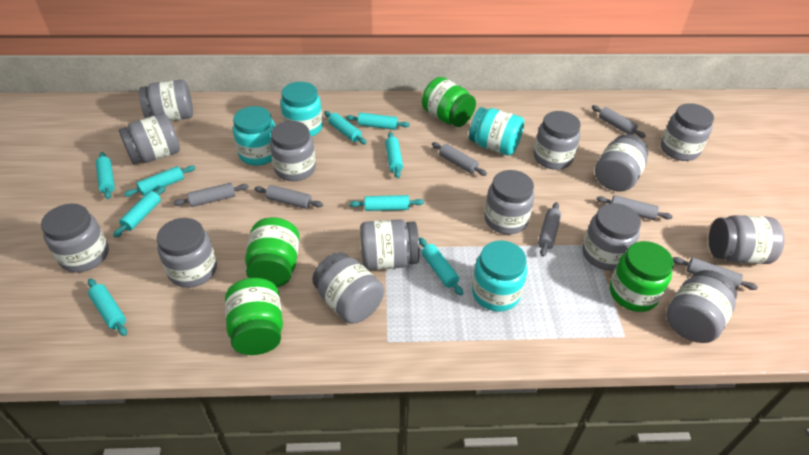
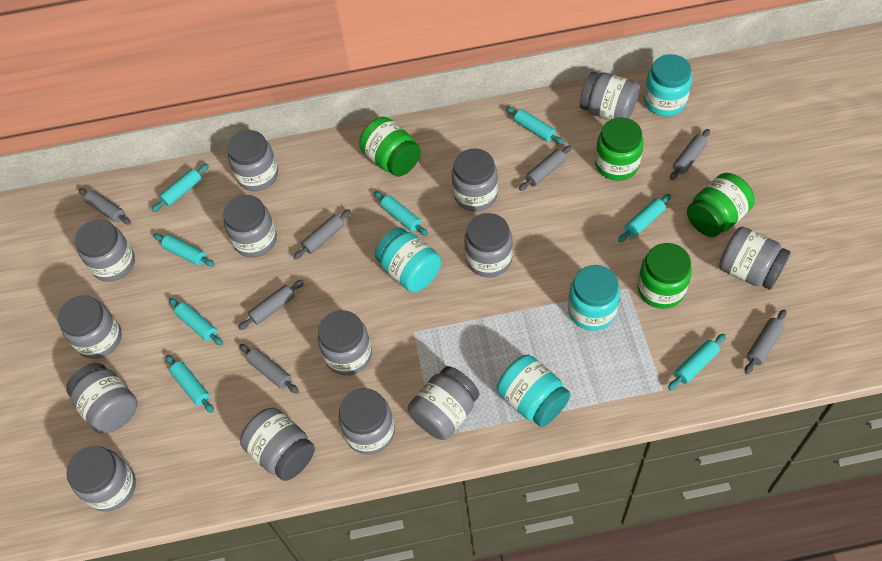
turquoise rolling pin: 9 -> 8

